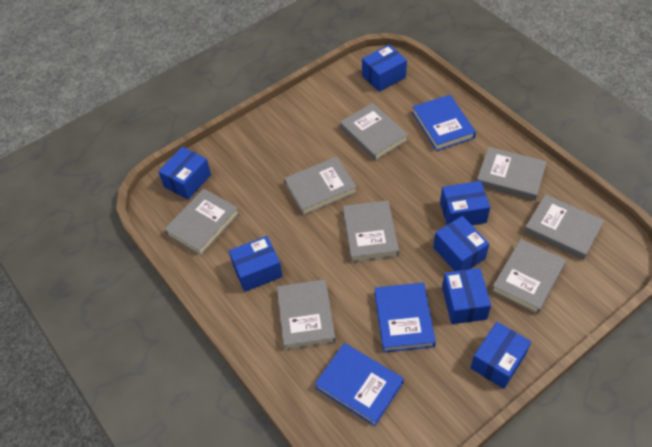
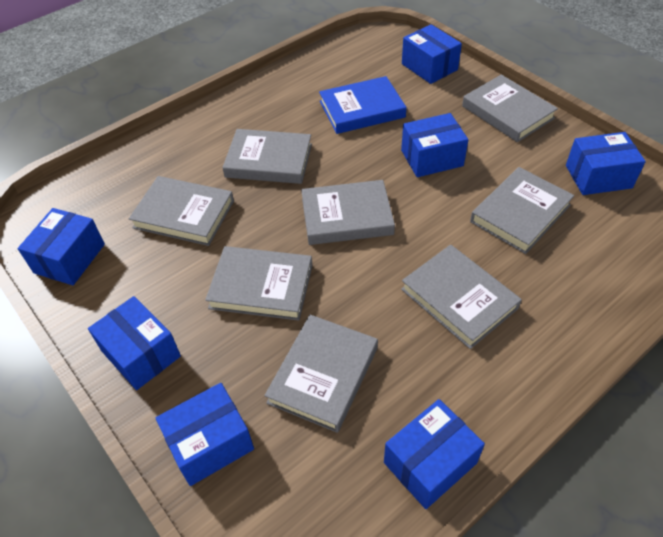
blue book: 3 -> 1

